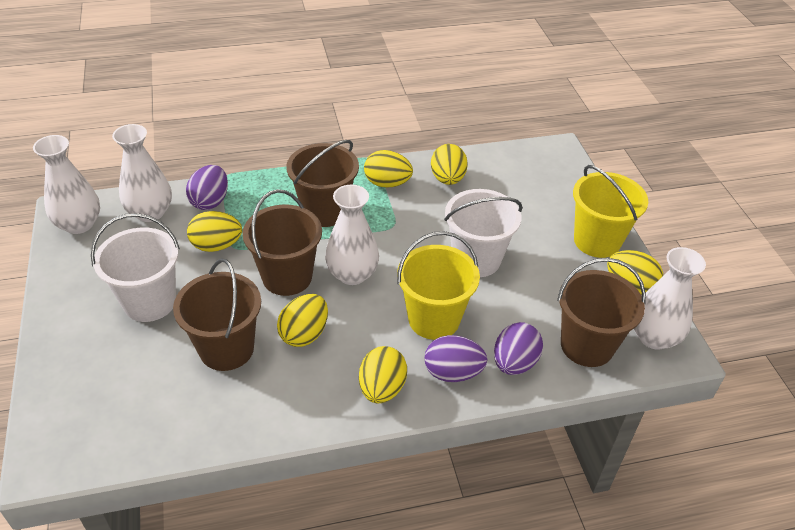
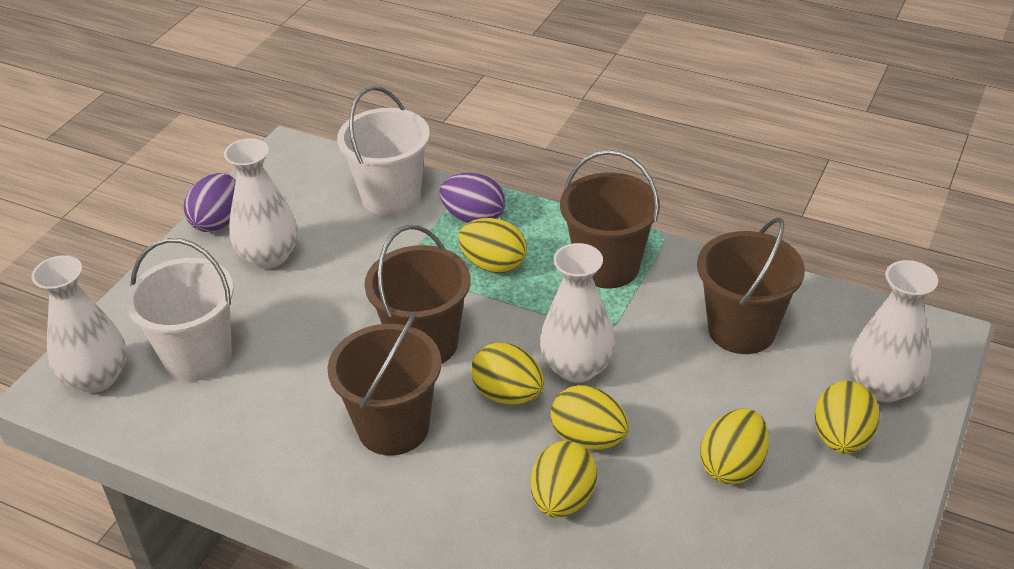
purple egg: 3 -> 2
yellow bucket: 2 -> 0

